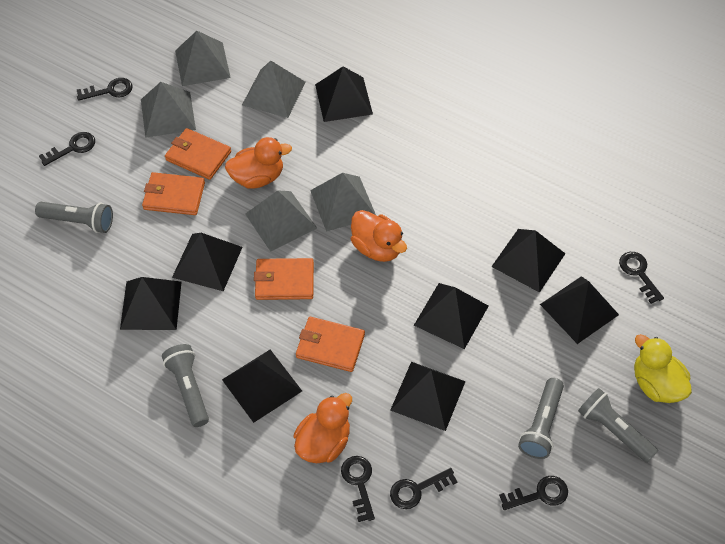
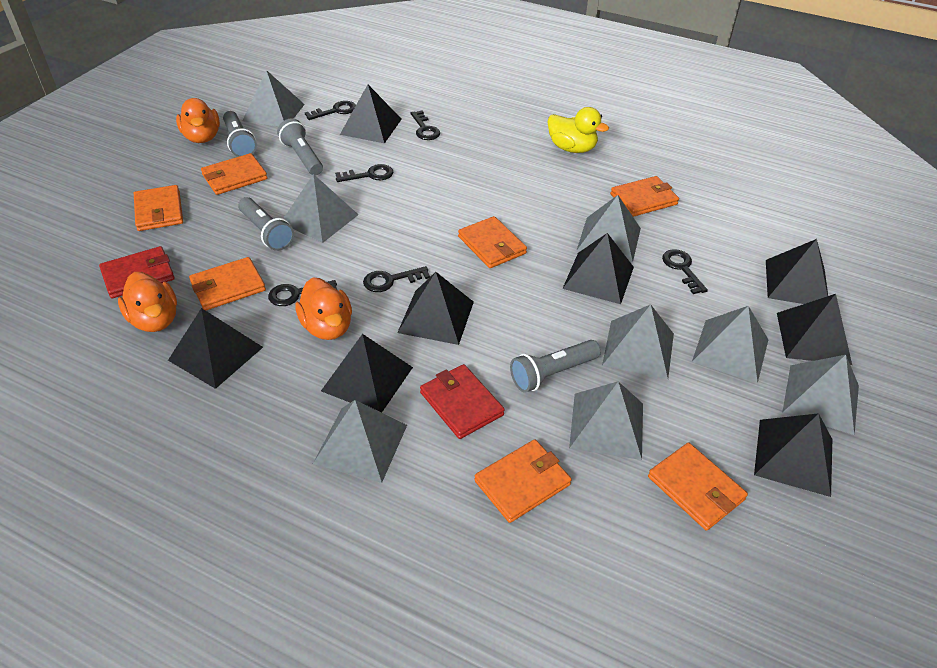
grey pyramid: 5 -> 8
orange wallet: 4 -> 7
red wallet: 0 -> 2

